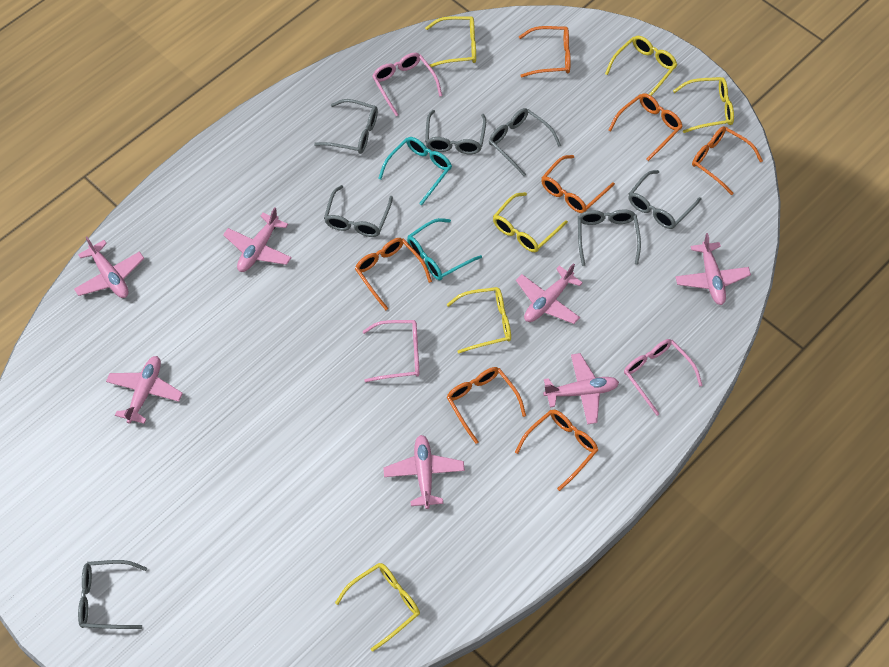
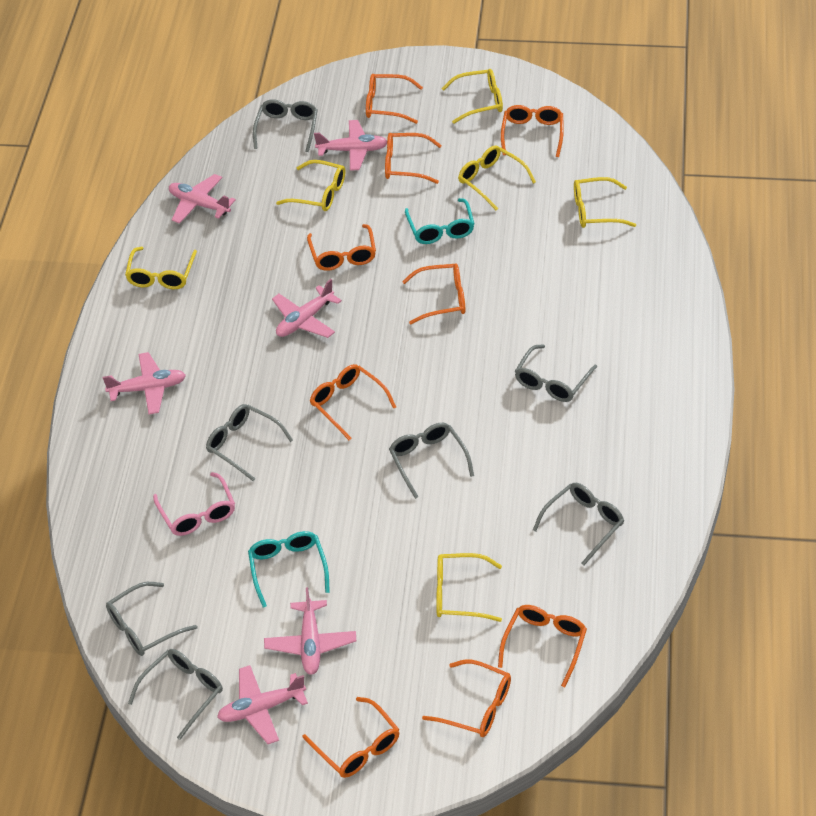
orange glasses: 7 -> 9
pink glasses: 3 -> 1
pink plane: 7 -> 6

